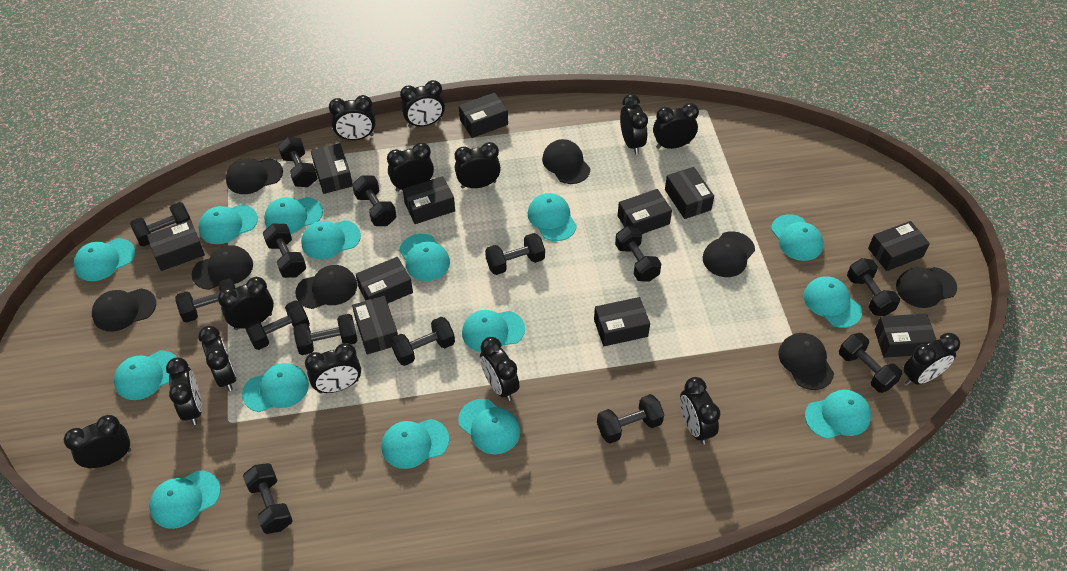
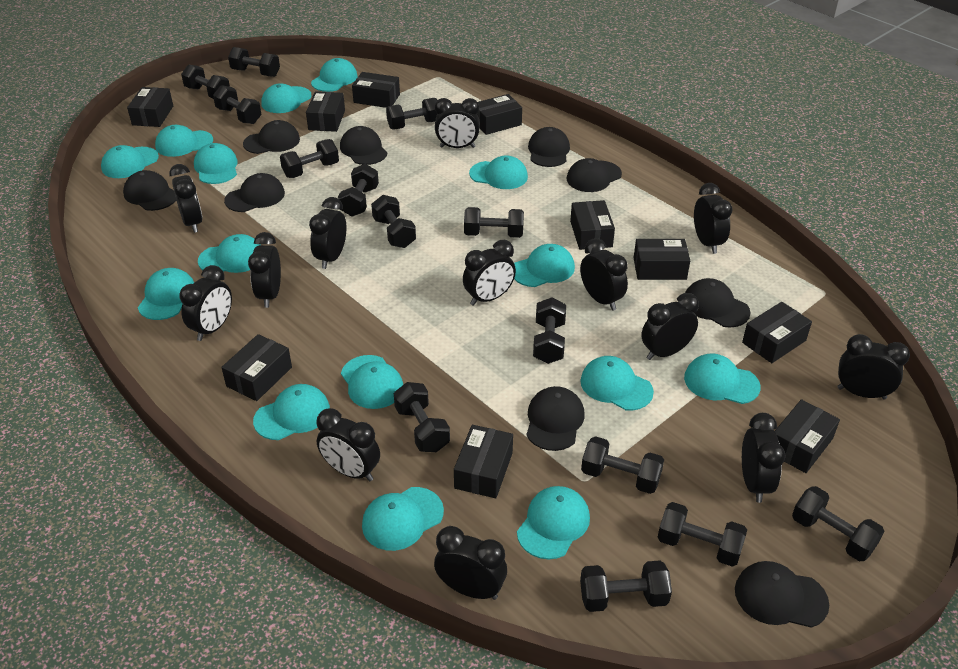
black box: 11 -> 10
black cap: 8 -> 9
black clock: 14 -> 13

